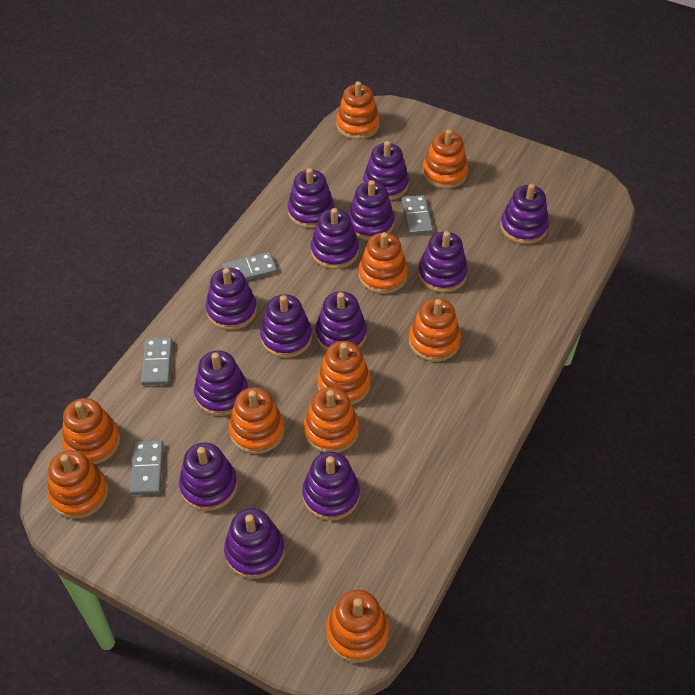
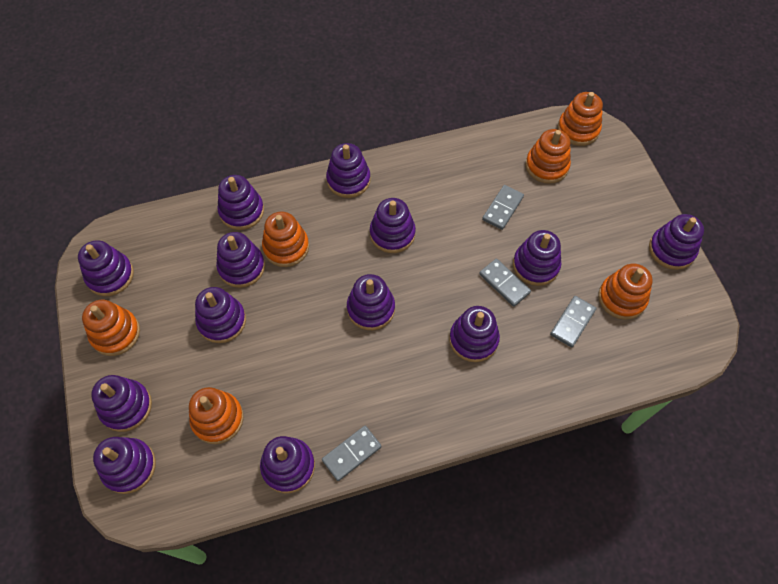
orange stacking toy: 10 -> 6

